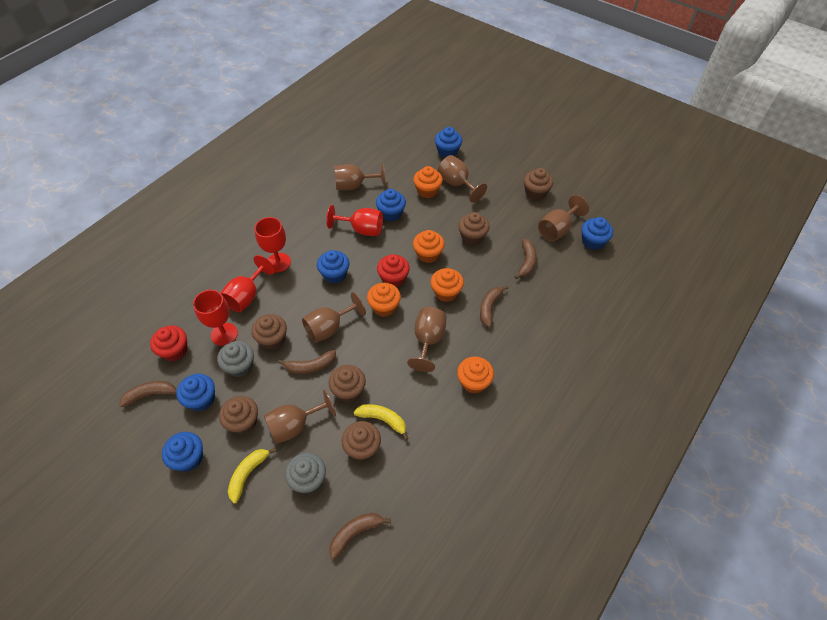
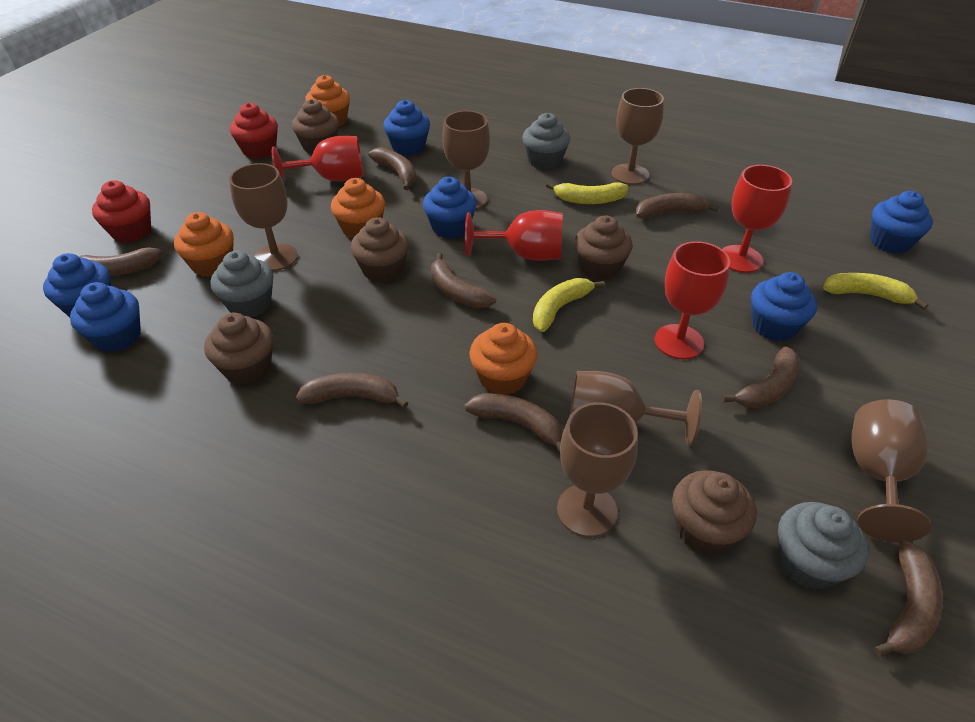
brown banana: 5 -> 8
brown cupcake: 6 -> 5
grey cupcake: 2 -> 3
orange cupcake: 5 -> 4
yellow banana: 2 -> 3

